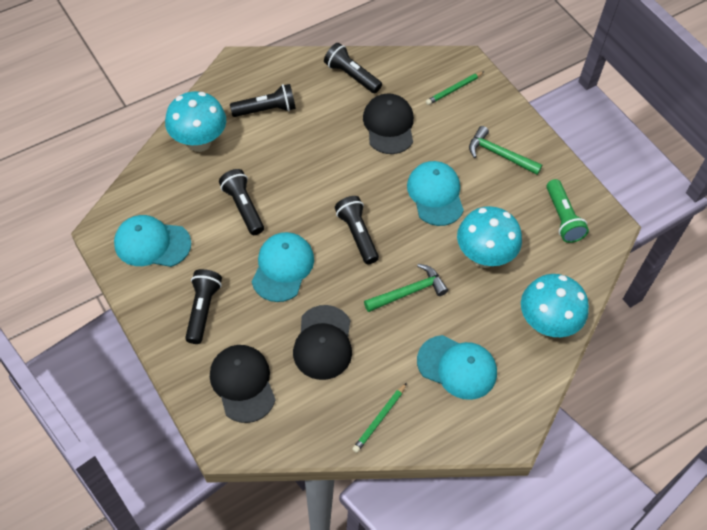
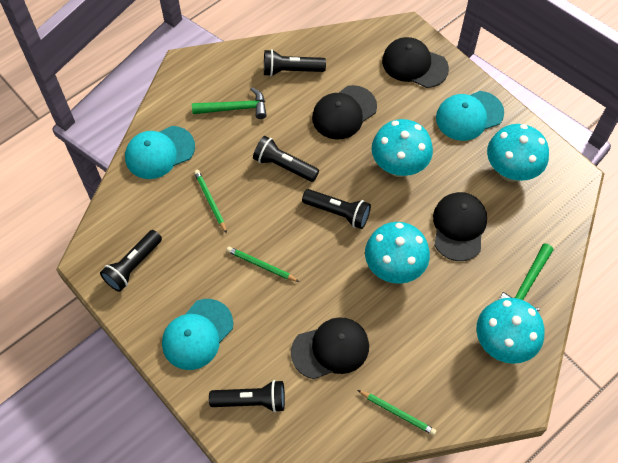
black cap: 3 -> 4
green flashlight: 1 -> 0
green pencil: 2 -> 3
turquoise cap: 4 -> 3
turquoise mushroom: 3 -> 4

